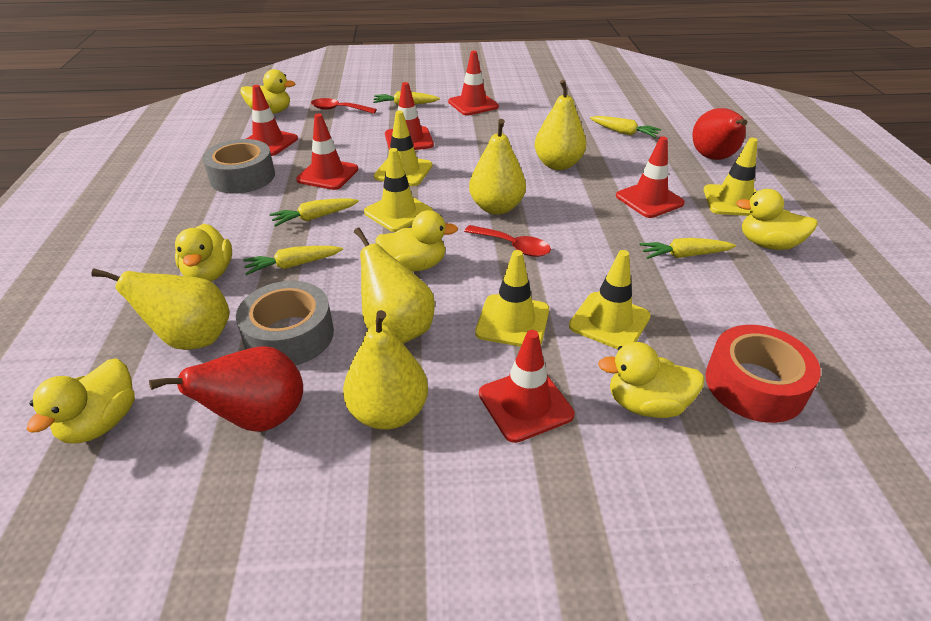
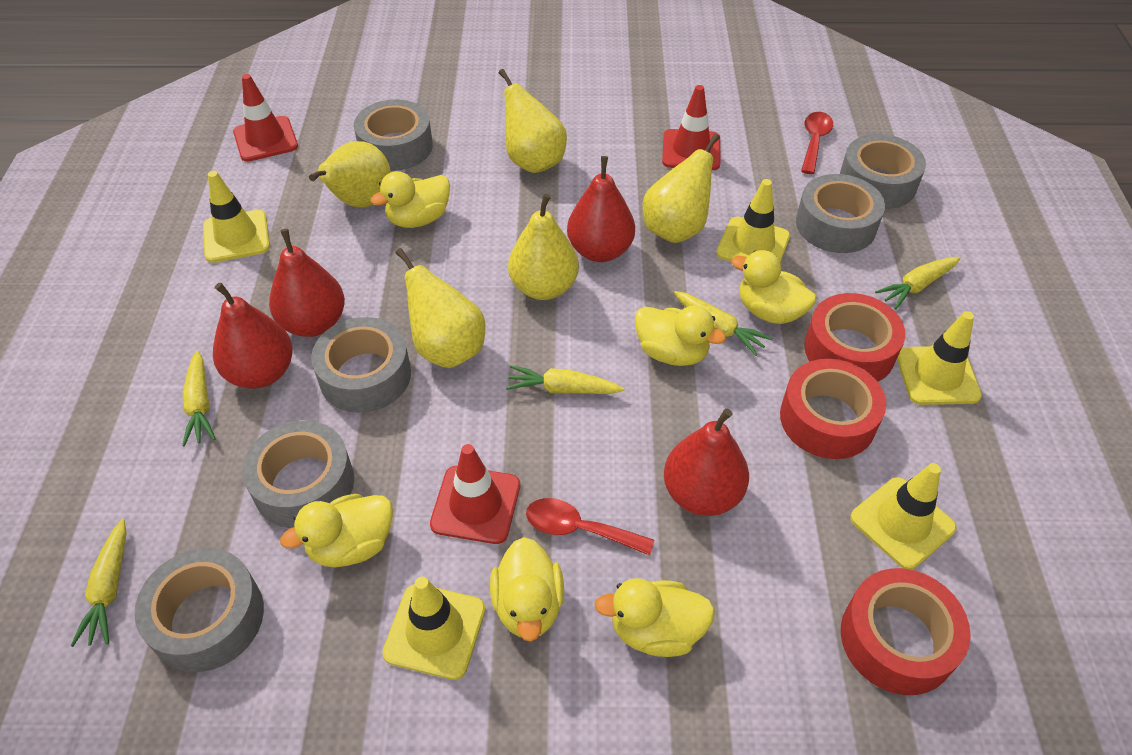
grey tape: 2 -> 6
red pear: 2 -> 4
red tape: 1 -> 3
red traffic cone: 6 -> 3

